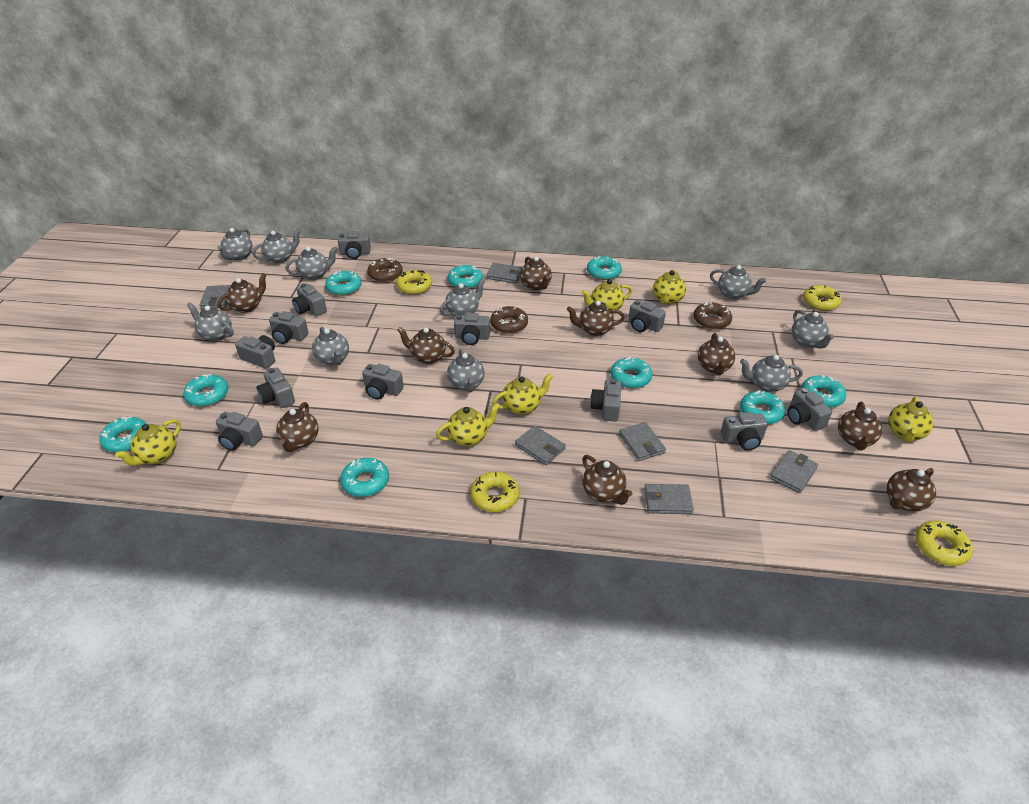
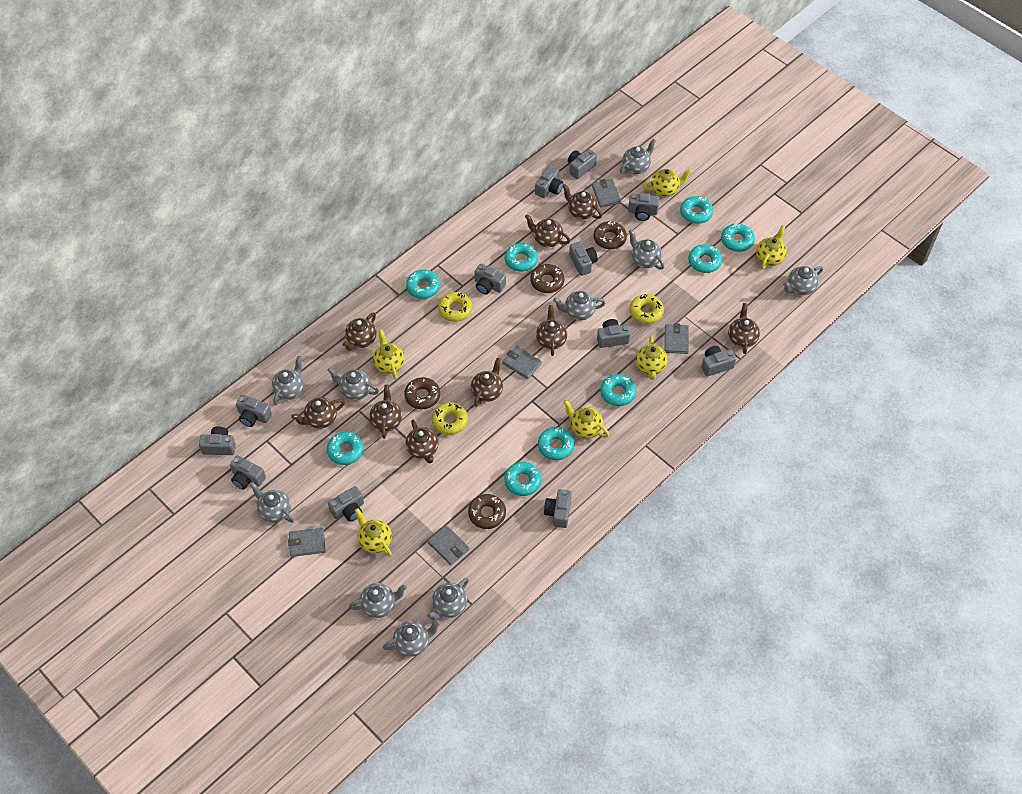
brown donut: 3 -> 4
grey wallet: 6 -> 5
yellow donut: 4 -> 3

